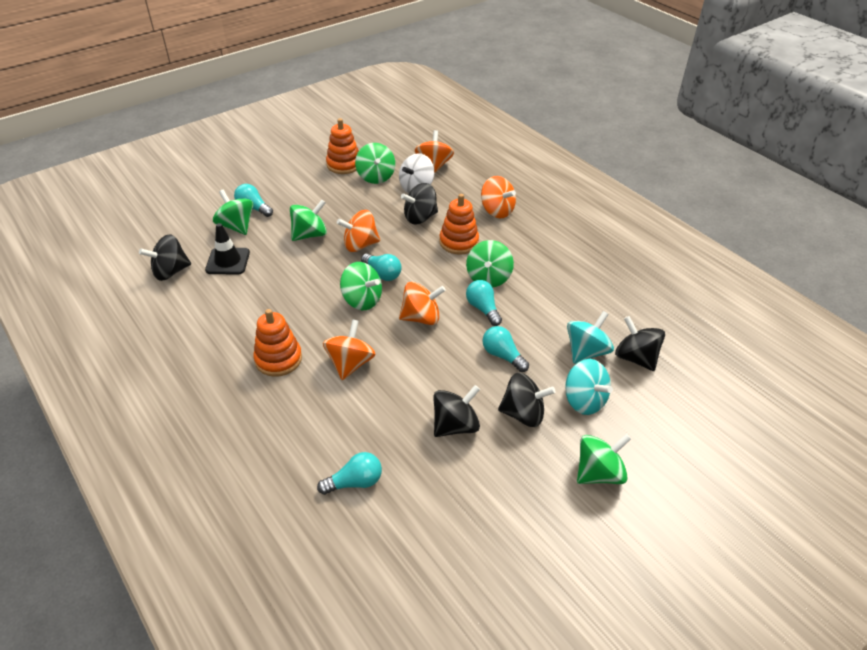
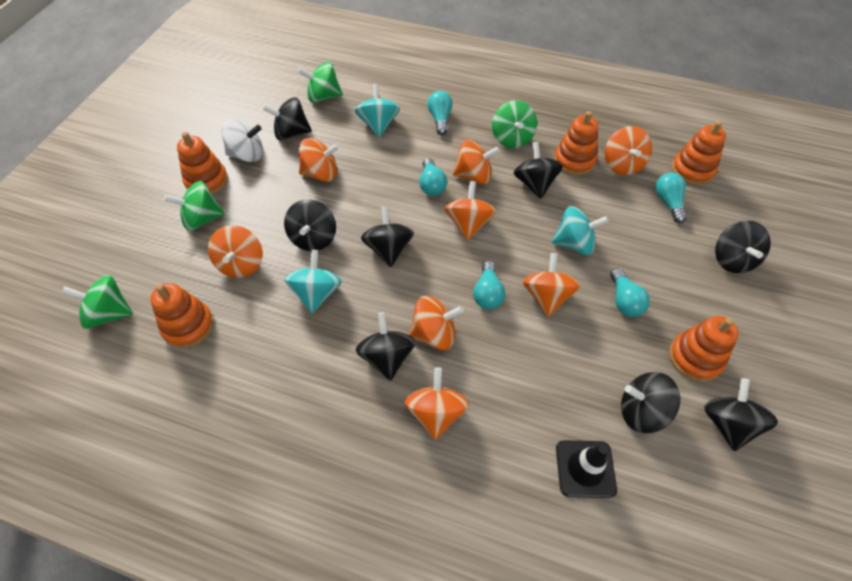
black spinning top: 5 -> 8
green spinning top: 6 -> 4
orange spinning top: 5 -> 8
orange stacking toy: 3 -> 5
turquoise spinning top: 2 -> 3

